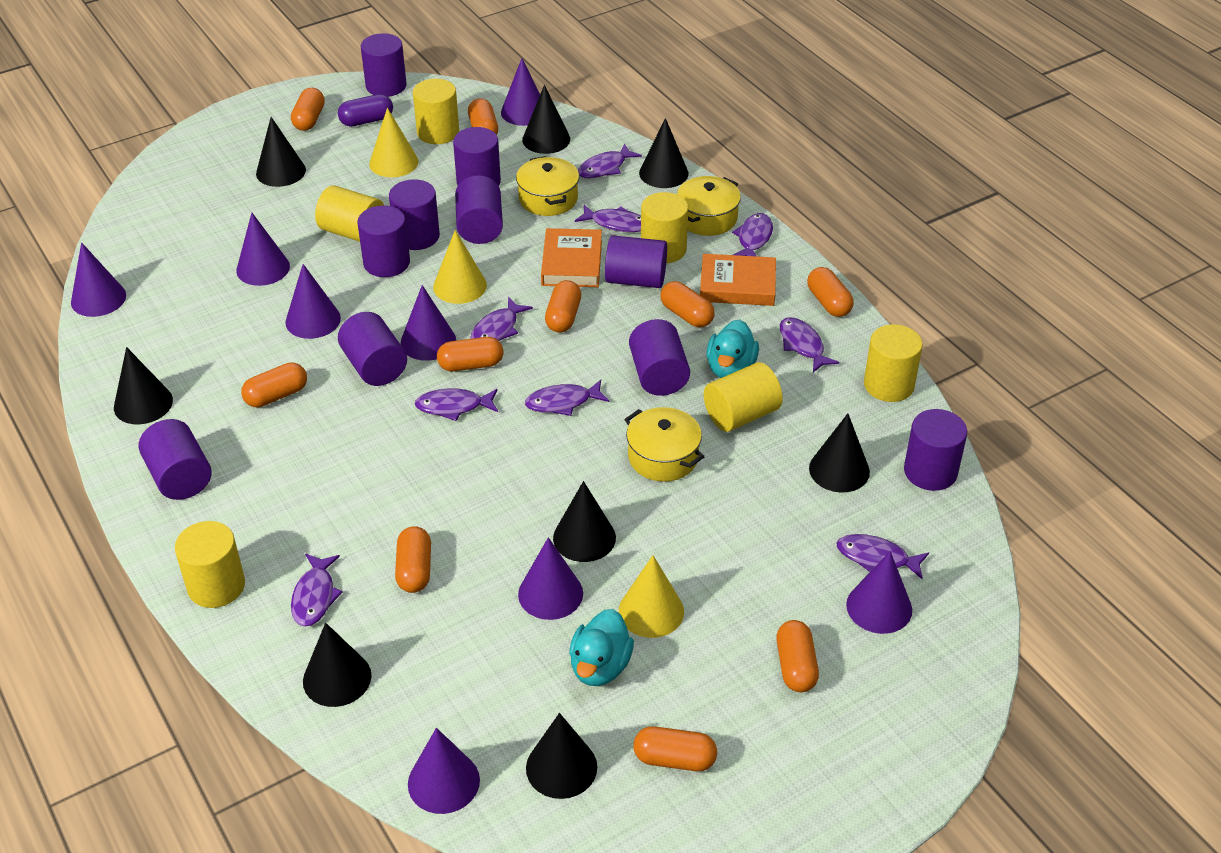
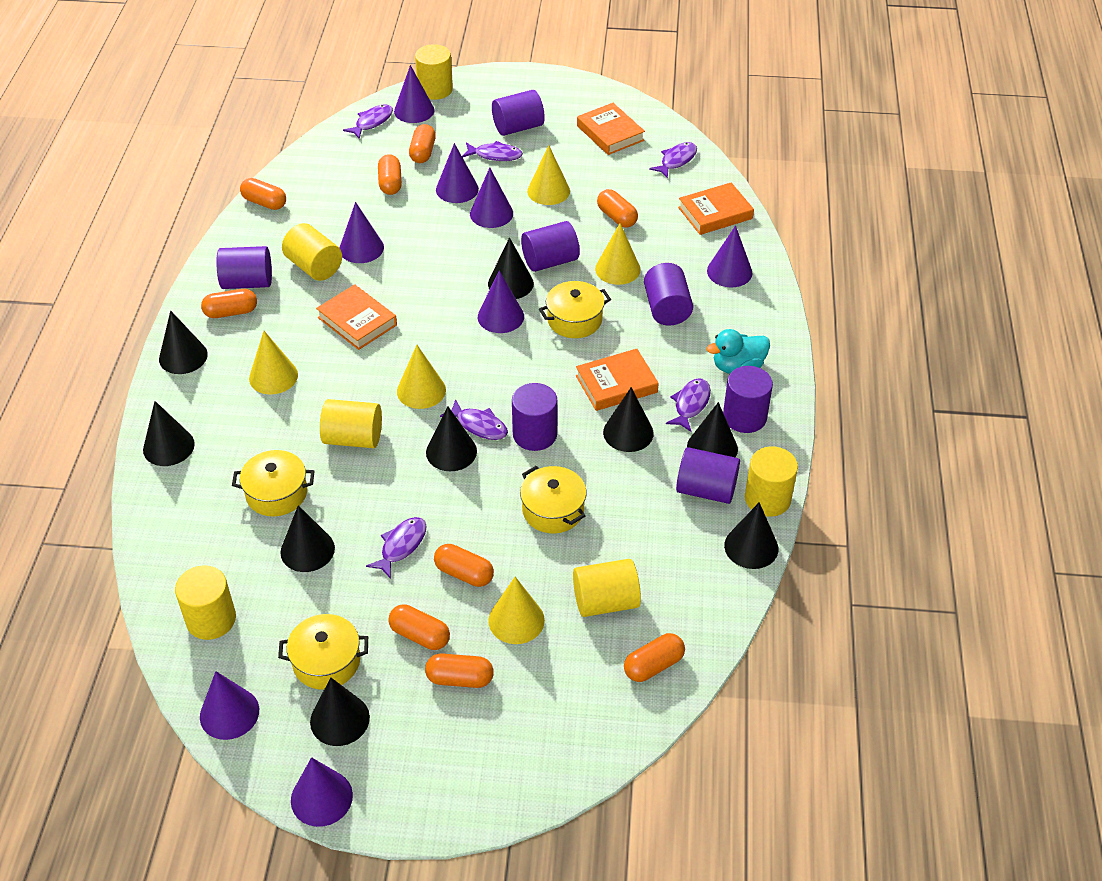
black cone: 8 -> 9
orange book: 2 -> 4
orange capsule: 10 -> 9
purple capsule: 1 -> 0
purple cylinder: 10 -> 7
purple fish: 9 -> 6
turquoise duck: 2 -> 1
yellow cone: 3 -> 5
yellow pot: 3 -> 4

